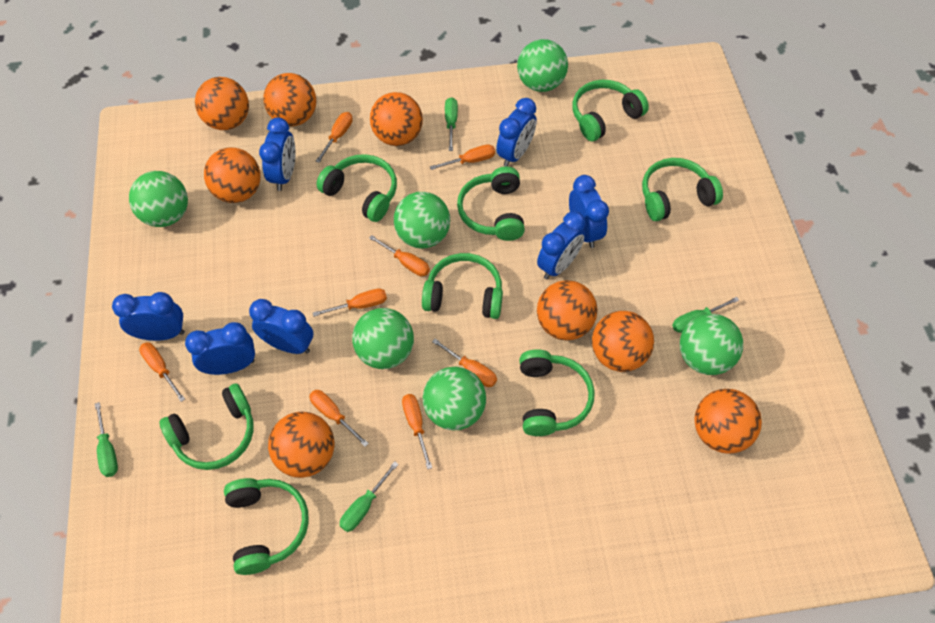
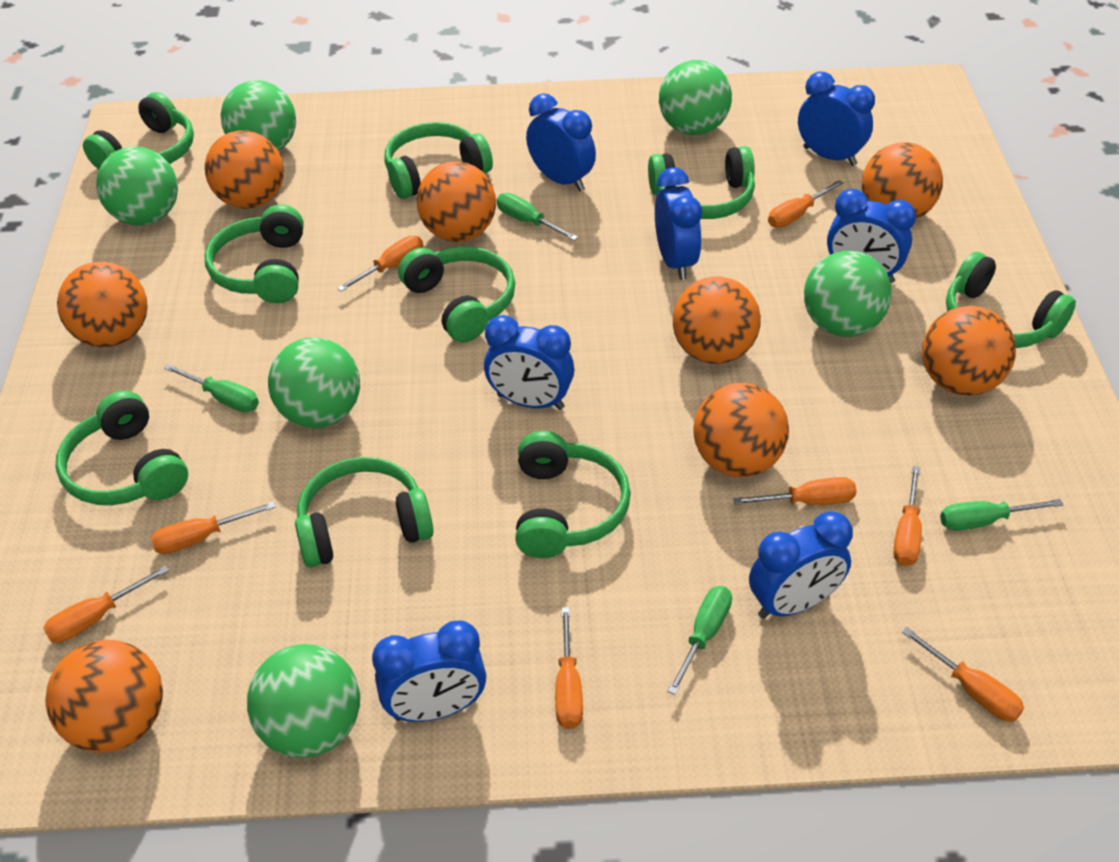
green headphones: 8 -> 9

